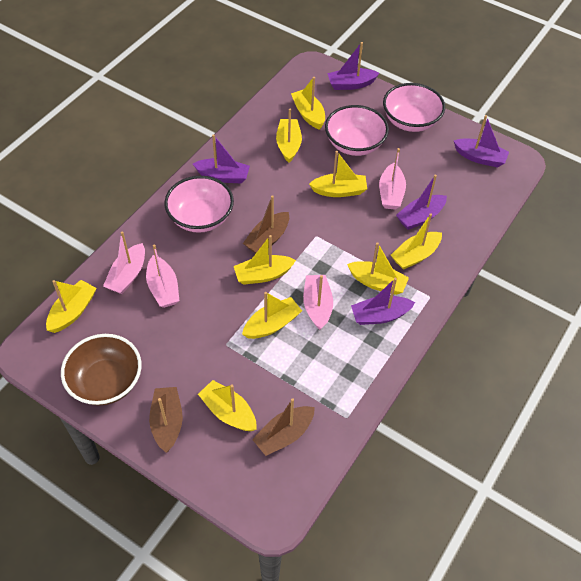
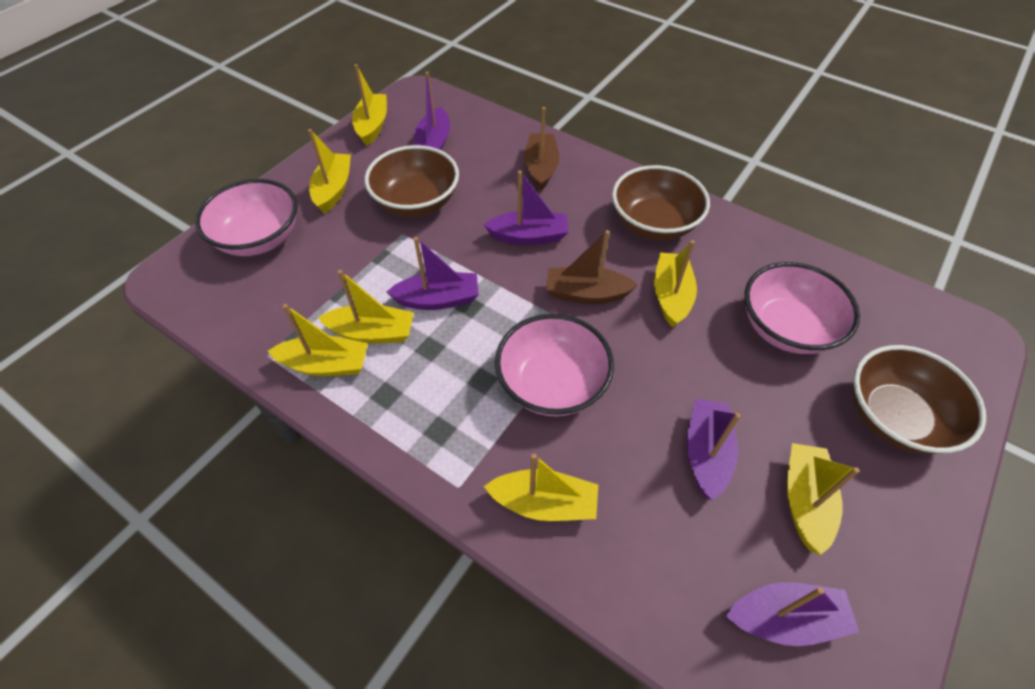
brown boat: 3 -> 2
brown bowl: 1 -> 3
pink boat: 4 -> 0
yellow boat: 9 -> 7

